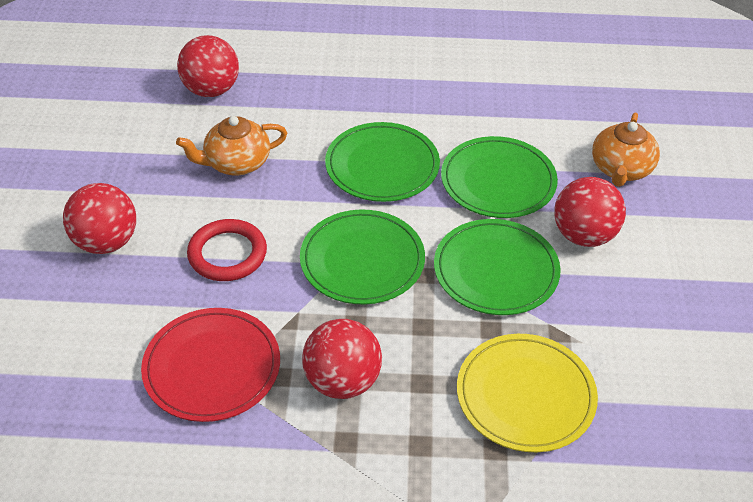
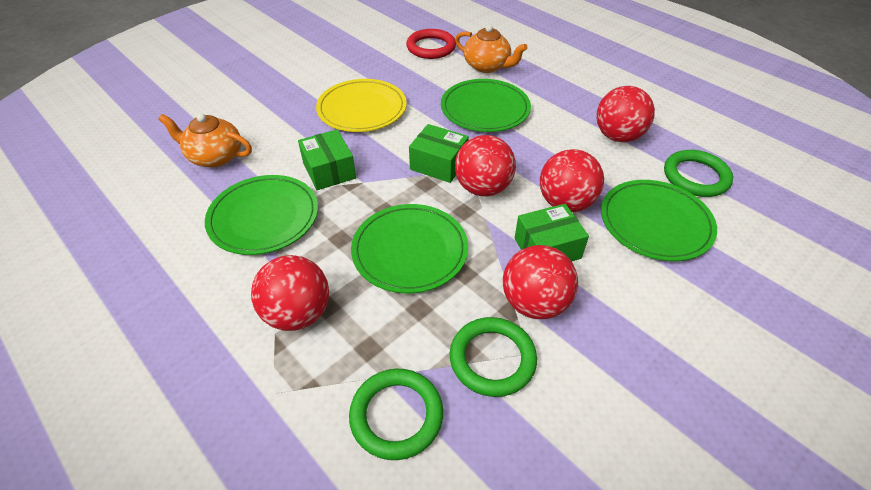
green box: 0 -> 3
green ring: 0 -> 3
red ball: 4 -> 5
red plate: 1 -> 0

